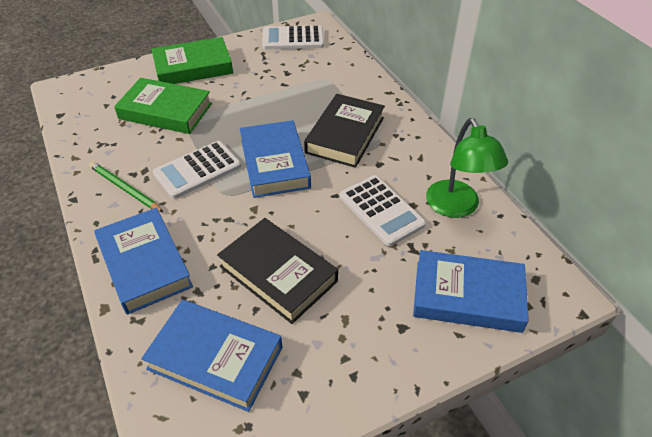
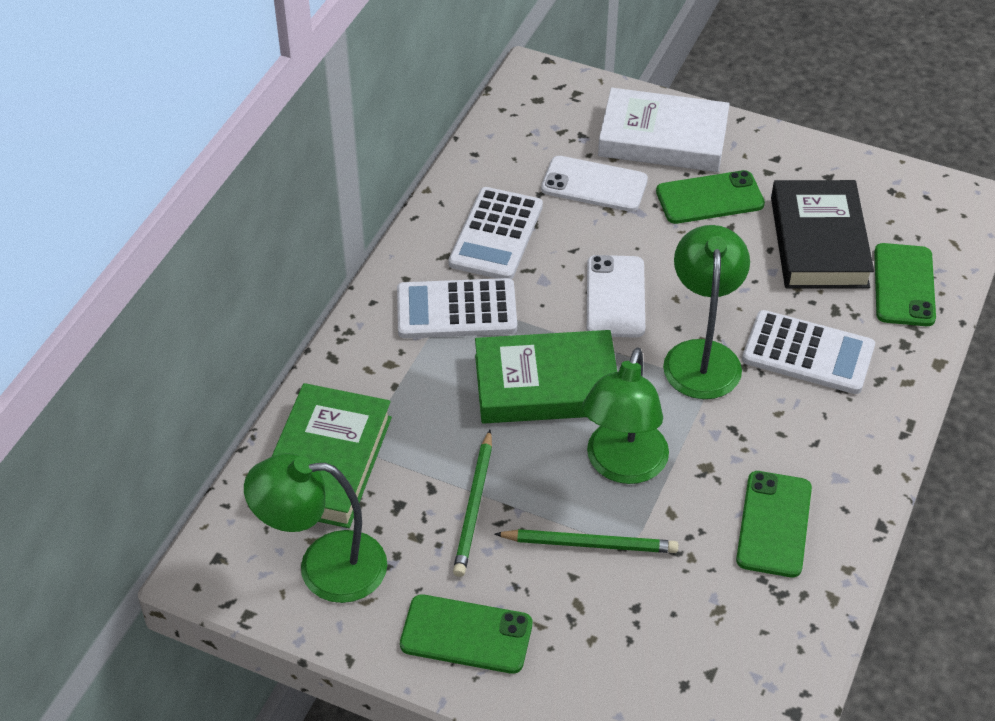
black book: 2 -> 1
blue book: 4 -> 0
green lamp: 1 -> 3
green pencil: 1 -> 2
green phone: 0 -> 4
white book: 0 -> 1
white phone: 0 -> 2

